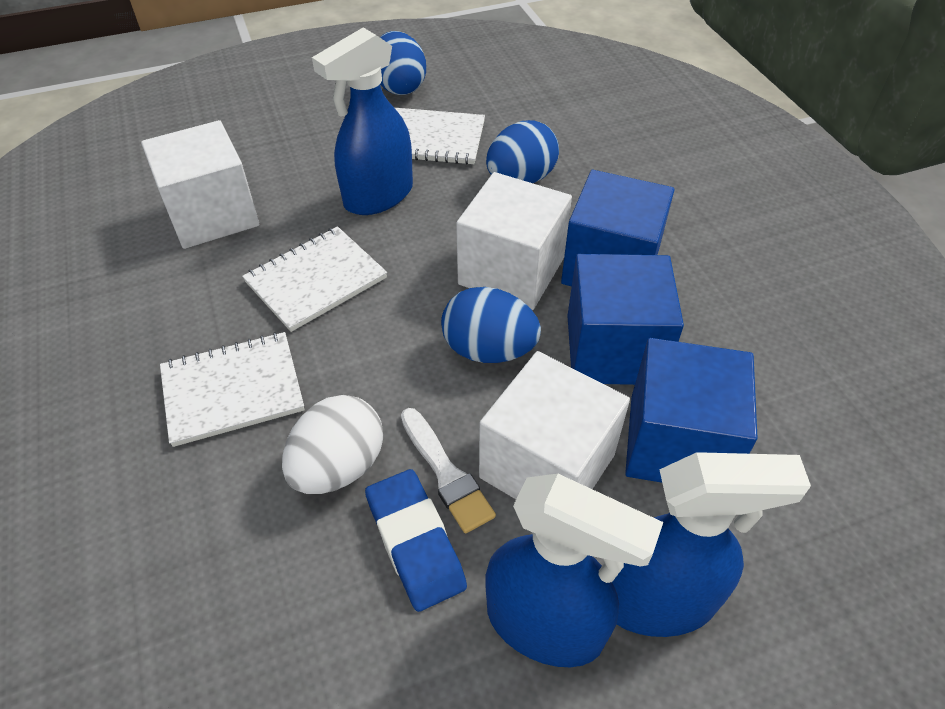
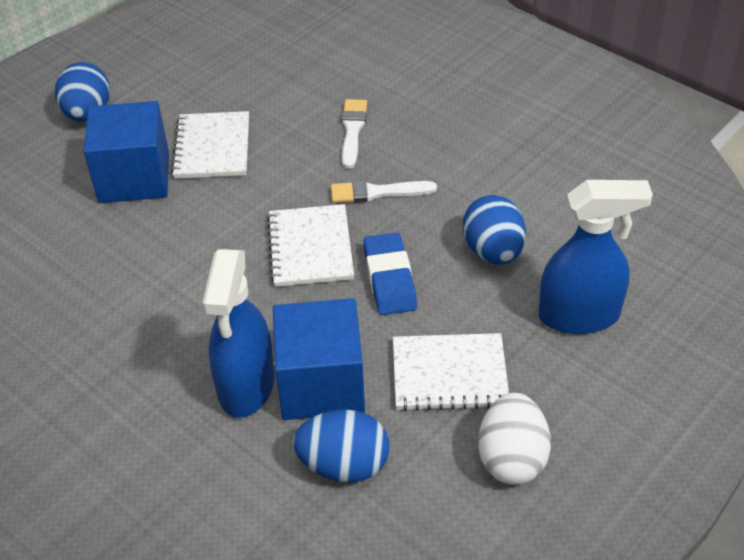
blue cube: 3 -> 2
blue spray bottle: 3 -> 2
white brush: 1 -> 2
white cube: 3 -> 0

